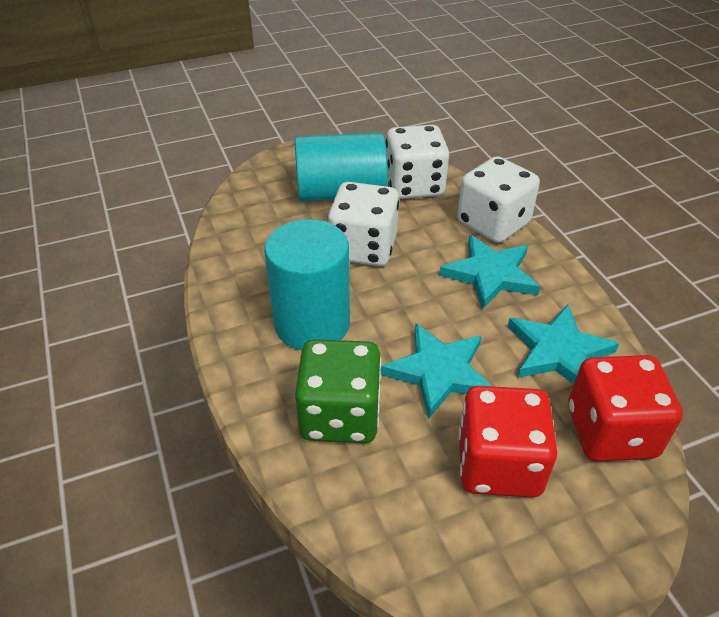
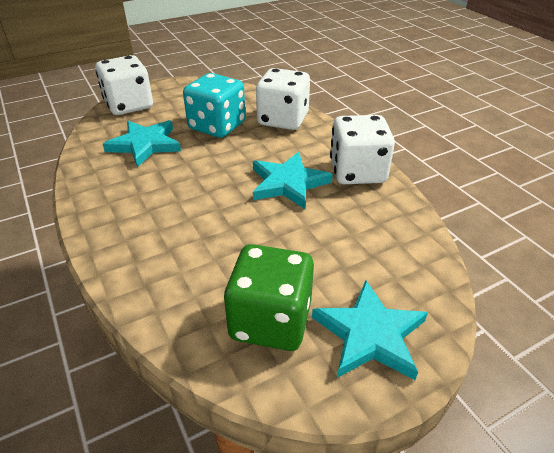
red dice: 2 -> 0
turquoise cylinder: 2 -> 0
turquoise dice: 0 -> 1

